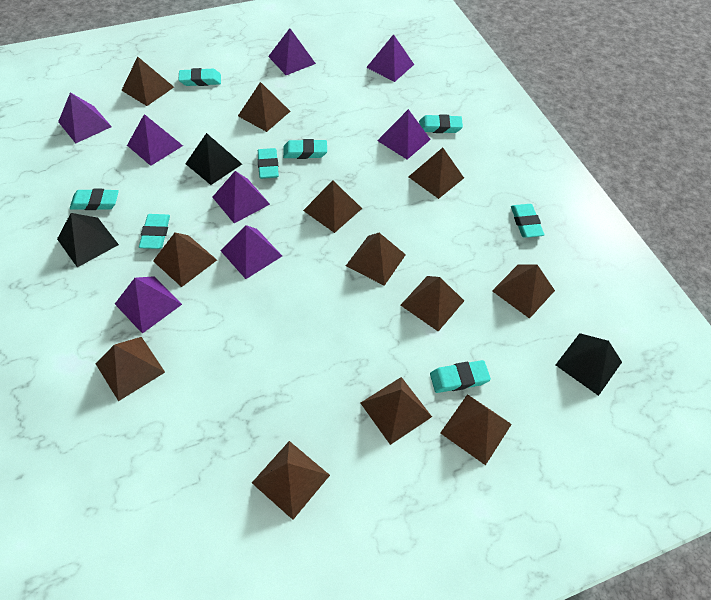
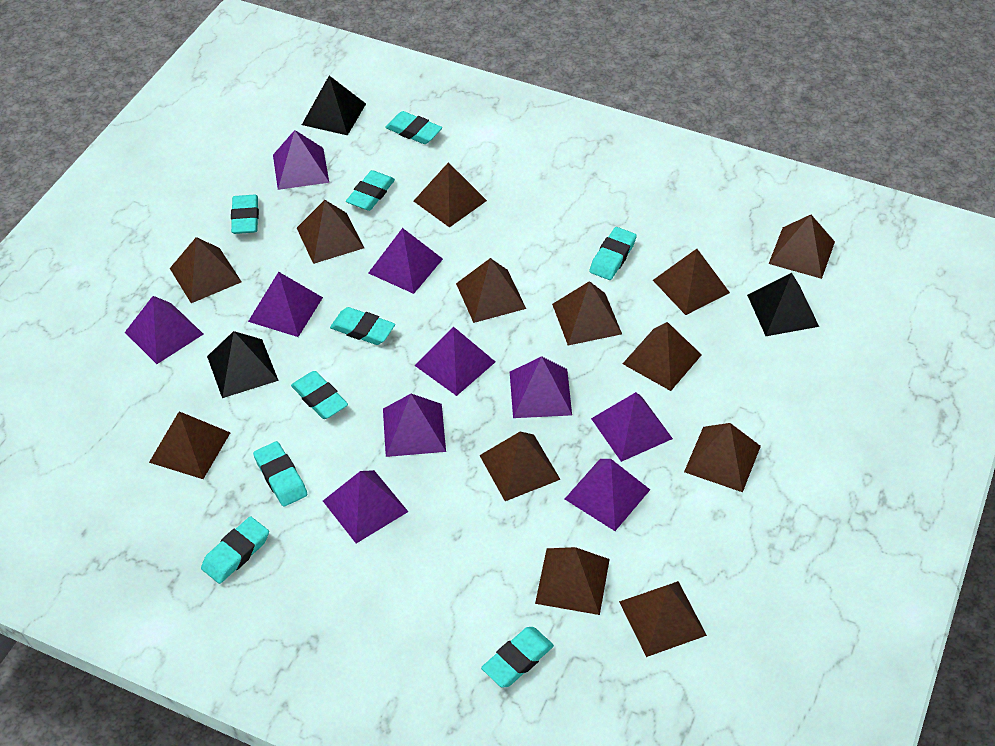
brown pyramid: 12 -> 13
purple pyramid: 8 -> 10
turquoise eraser: 8 -> 9

